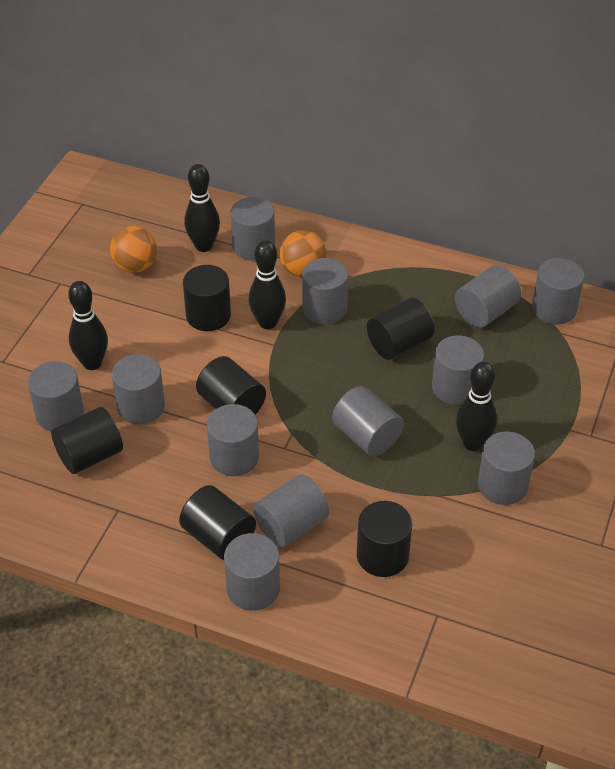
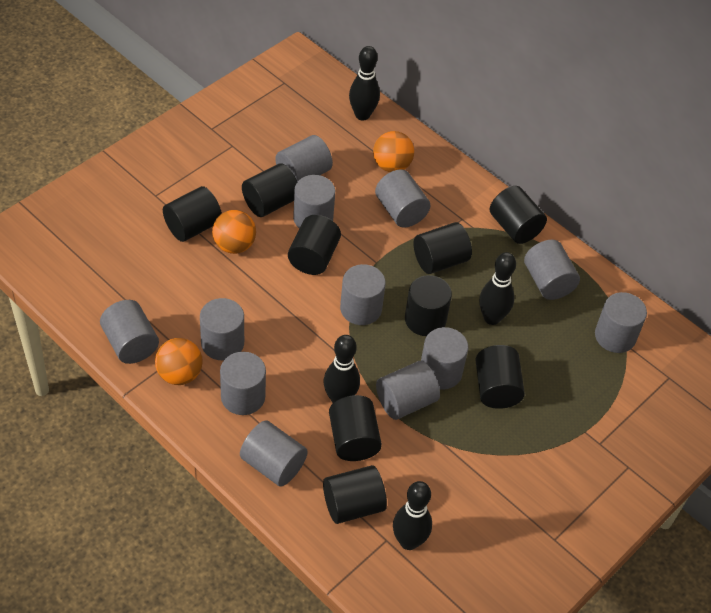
black cylinder: 6 -> 9
orange ball: 2 -> 3

